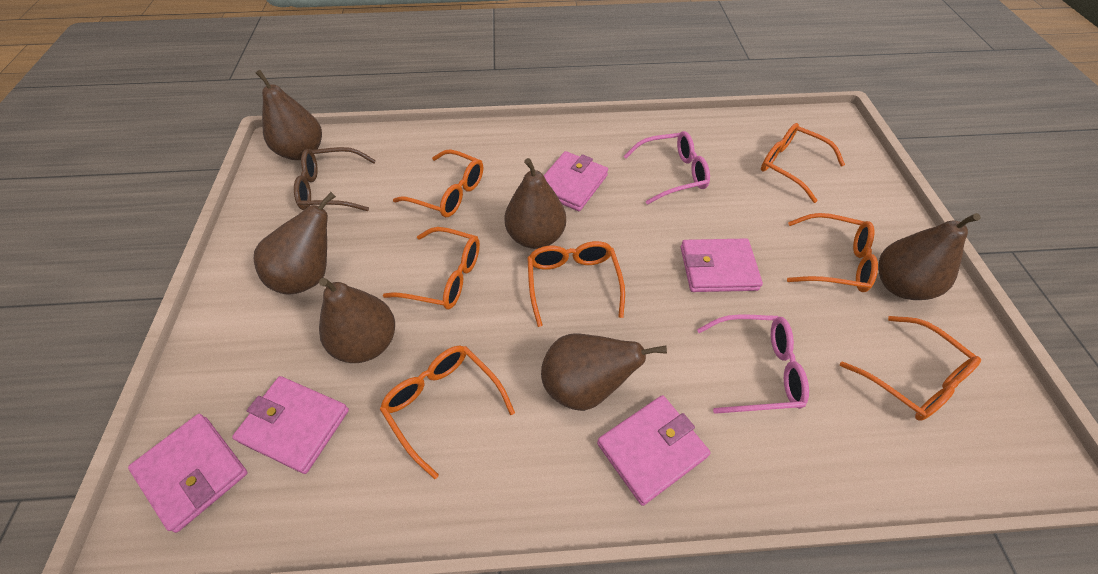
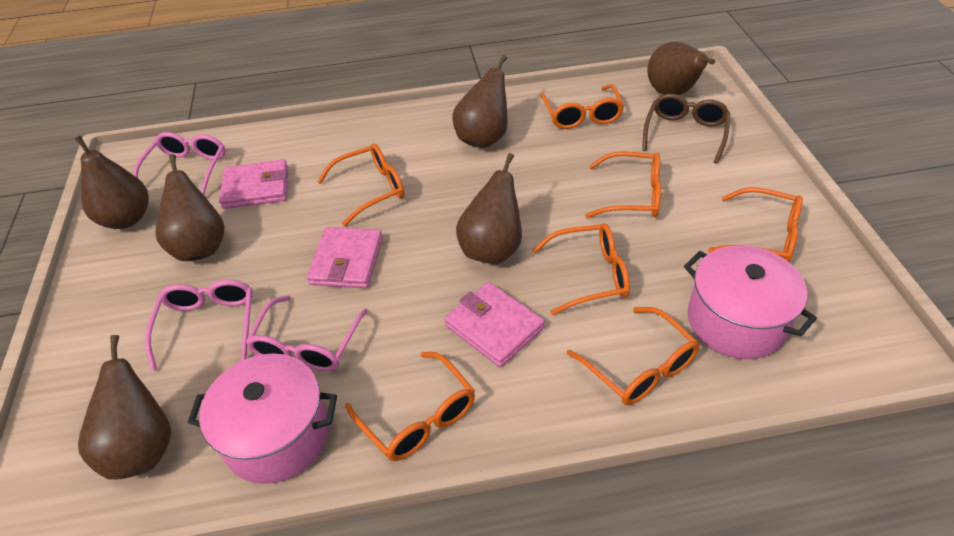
pink glasses: 2 -> 3
pink pot: 0 -> 2
pink wallet: 5 -> 3

